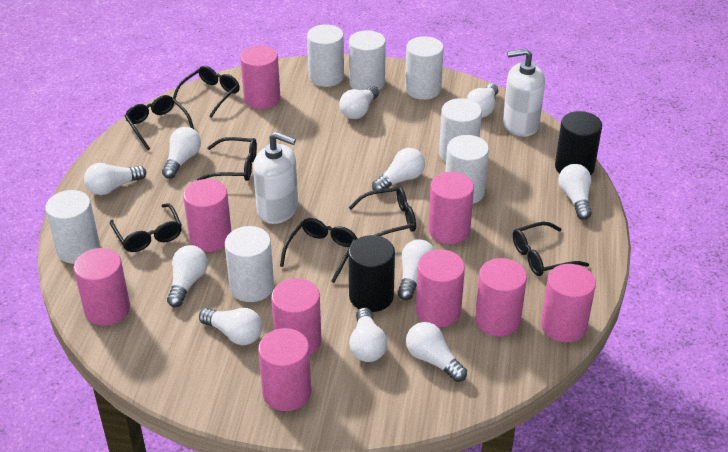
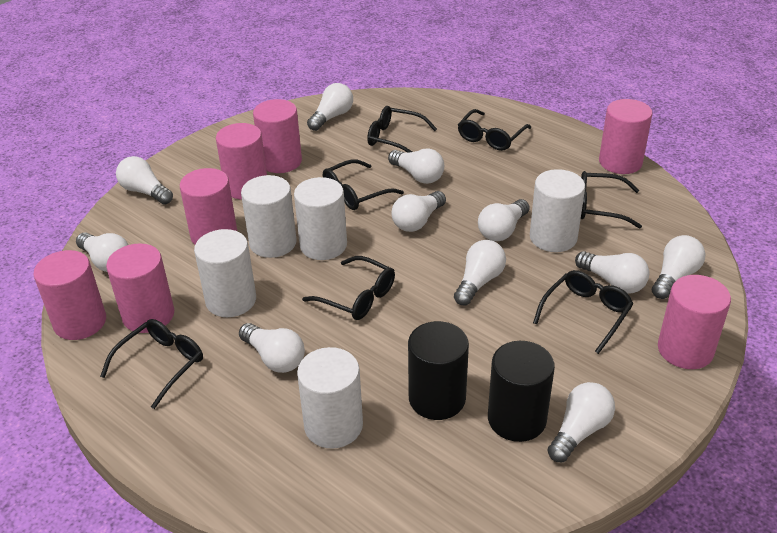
pink cylinder: 9 -> 7
white cylinder: 7 -> 5
white soap dispenser: 2 -> 0

